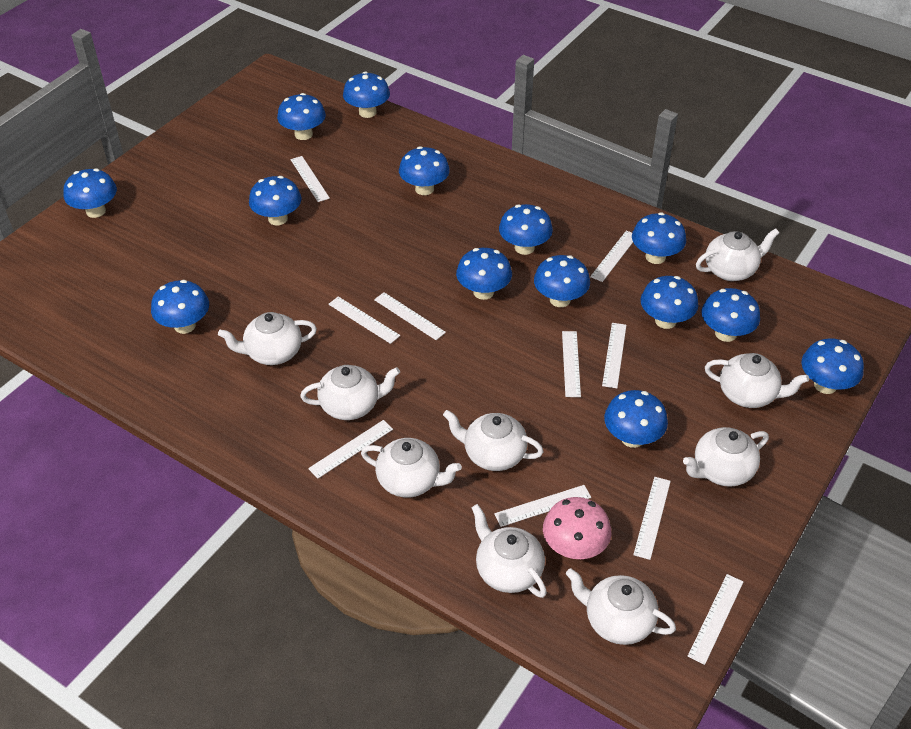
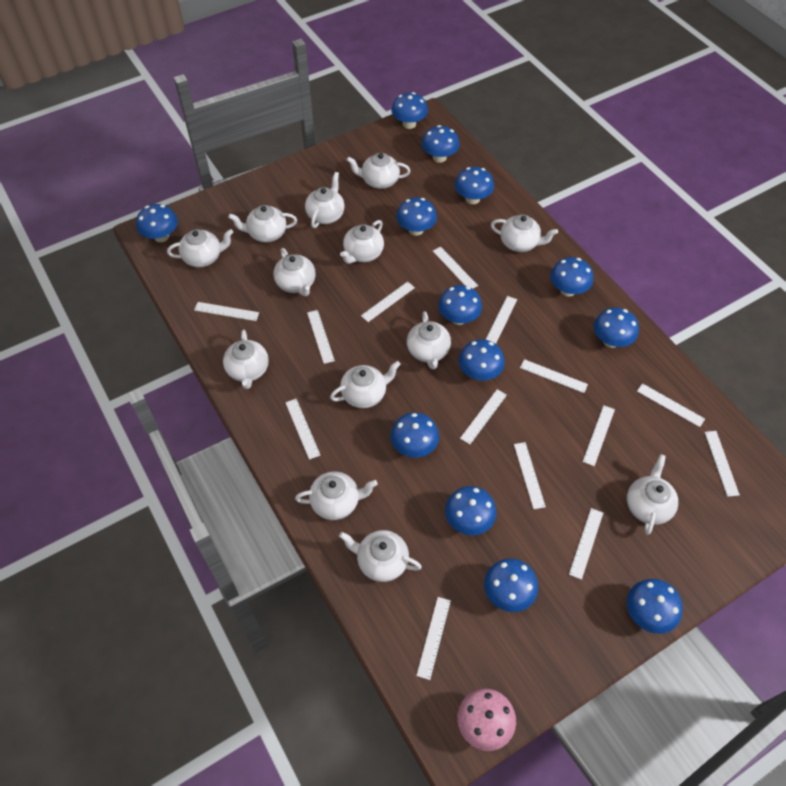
blue mushroom: 14 -> 13
white ruler: 10 -> 14
white teapot: 9 -> 13

